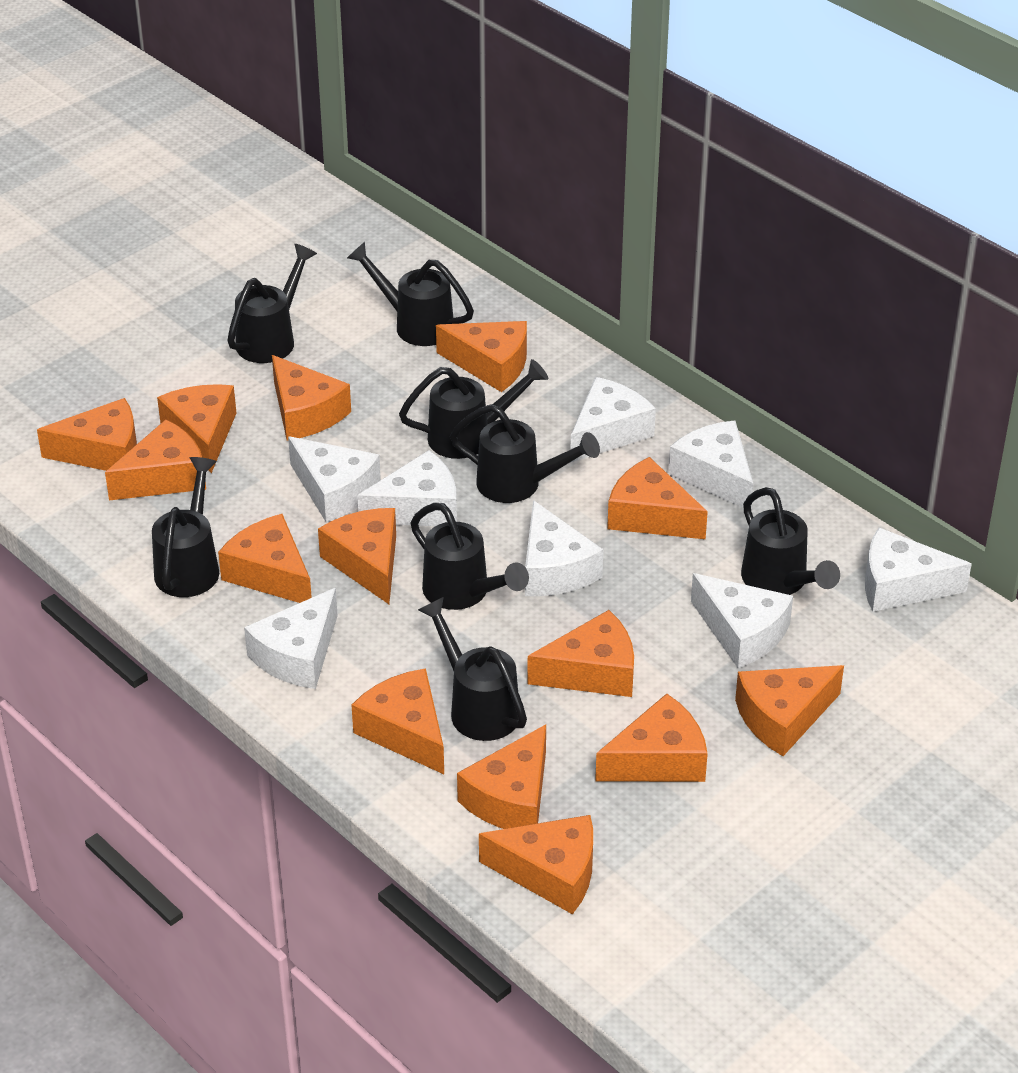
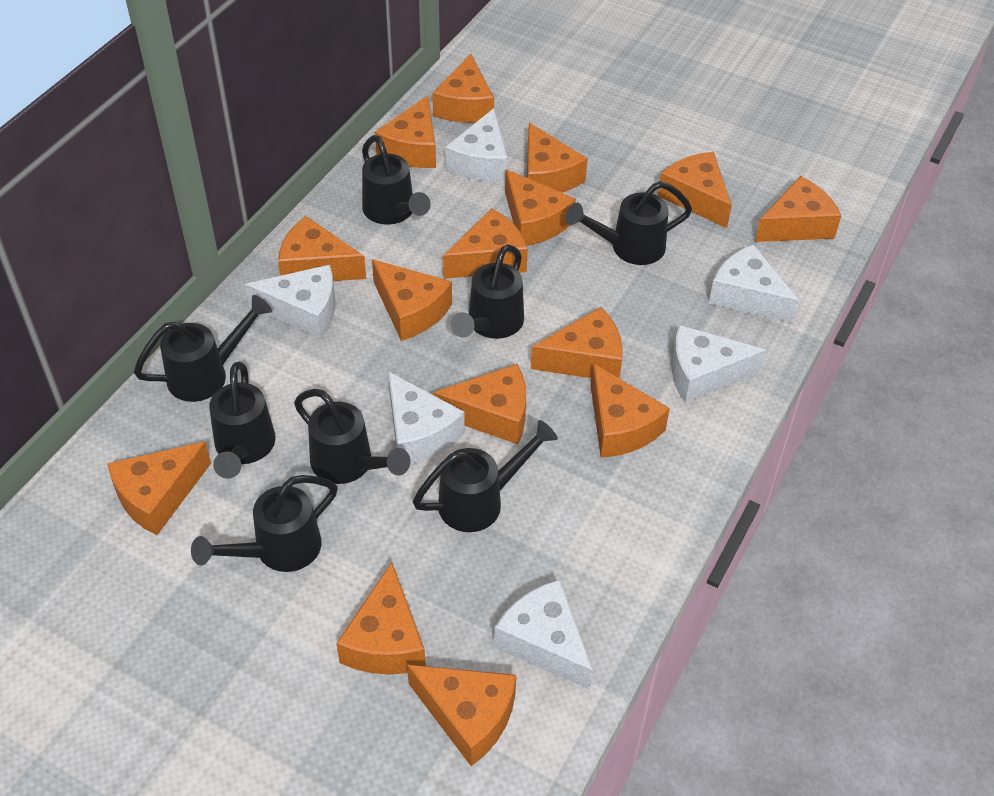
orange cheese: 14 -> 15
white cheese: 8 -> 6

